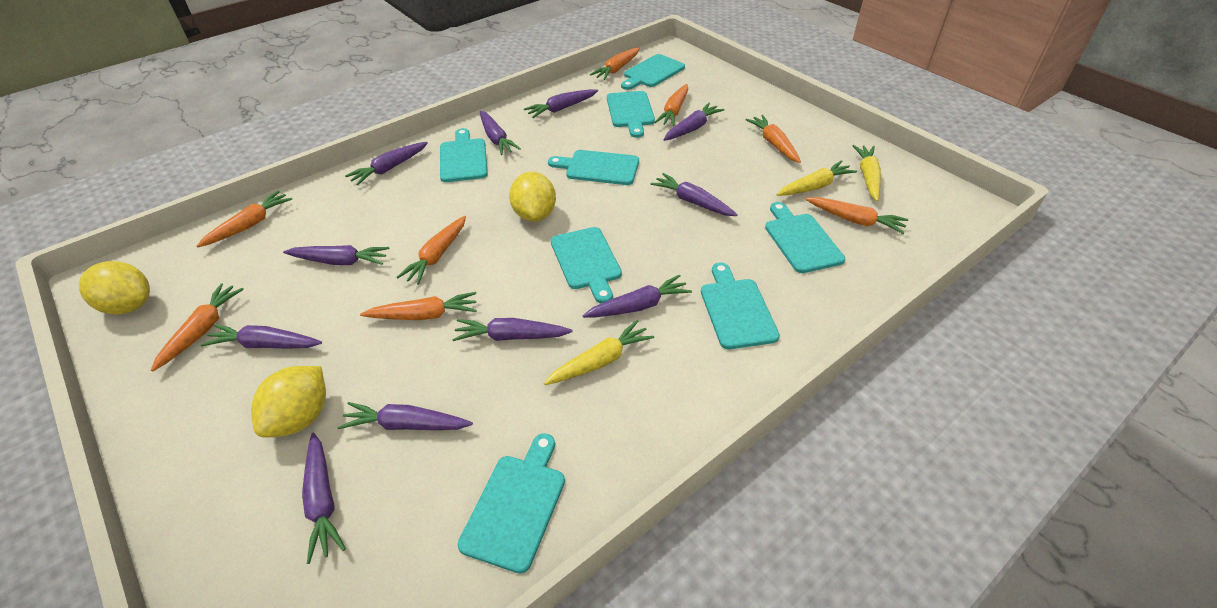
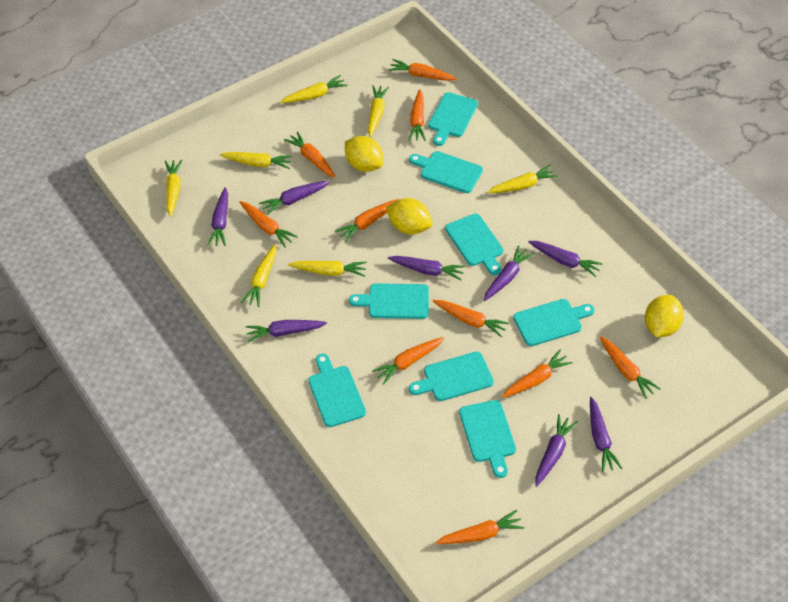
orange carrot: 8 -> 10
purple carrot: 11 -> 8
yellow carrot: 3 -> 7

